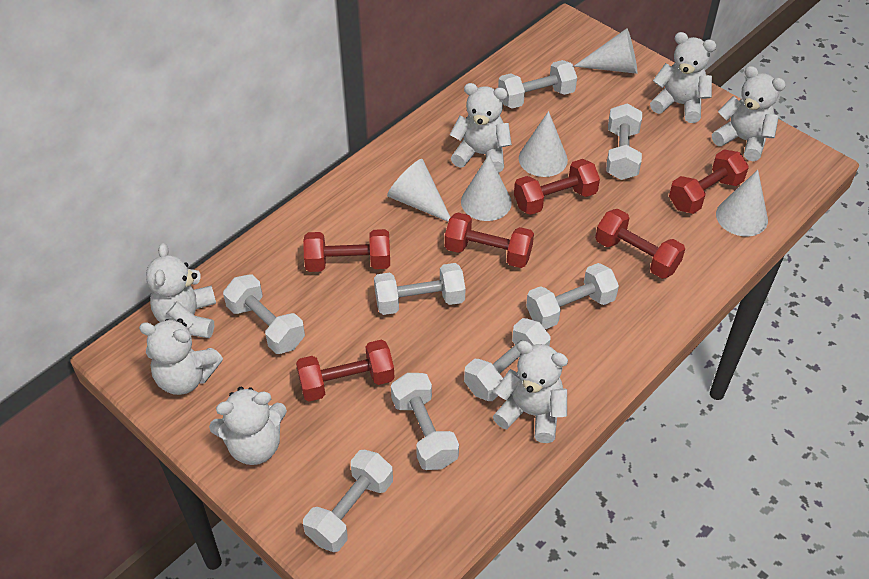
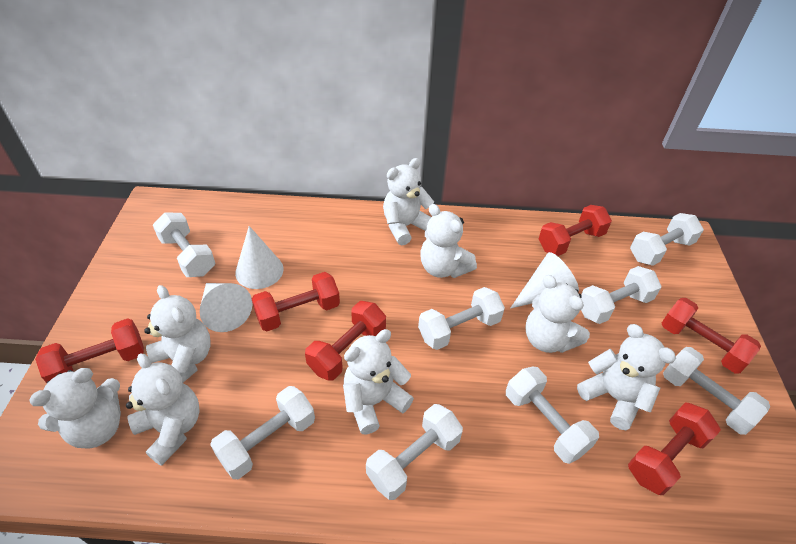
white cone: 5 -> 3
white teddy bear: 7 -> 8

